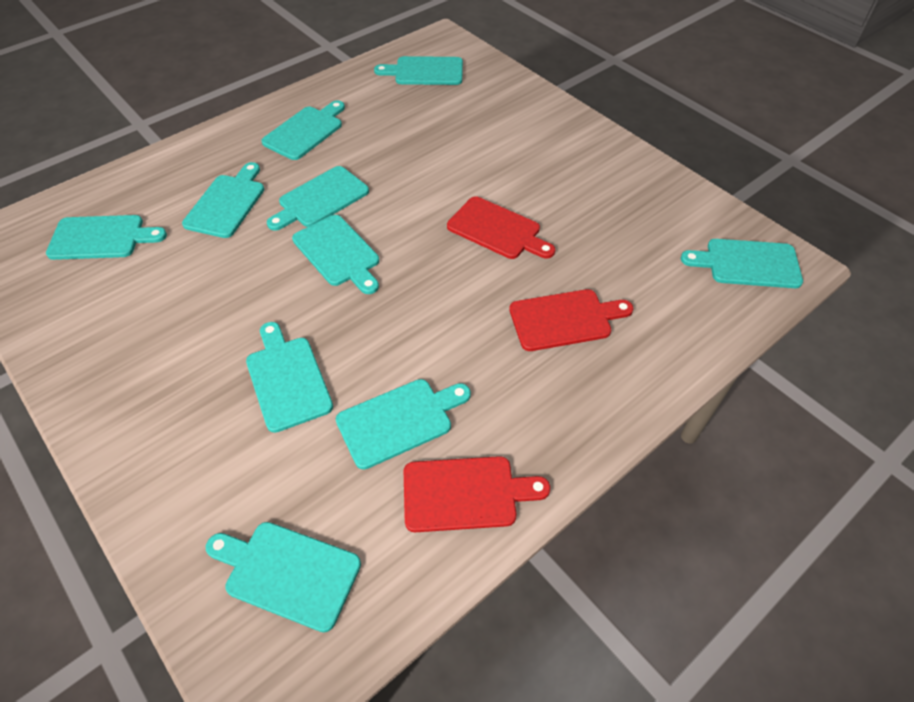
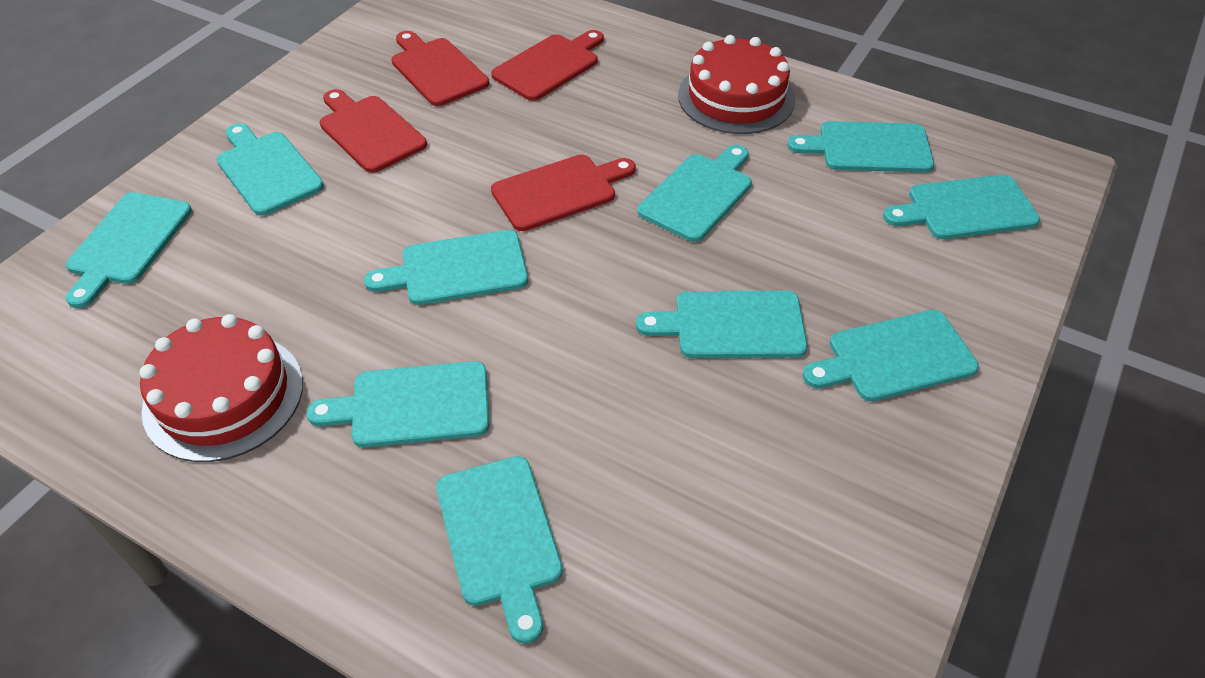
red cake: 0 -> 2
red cutting board: 3 -> 4

